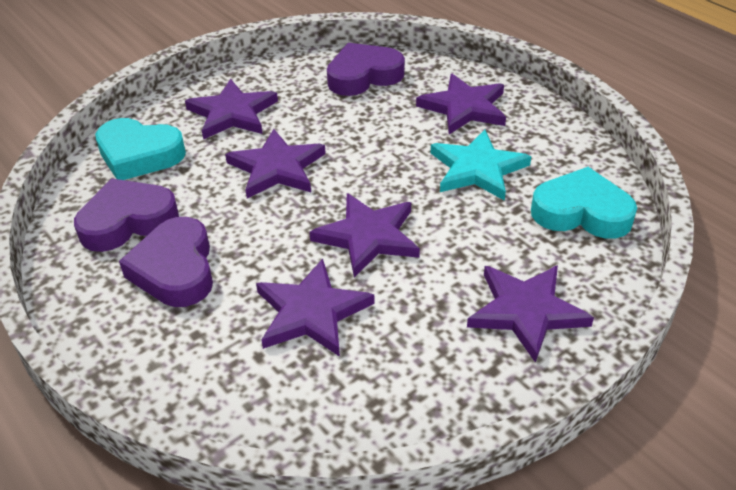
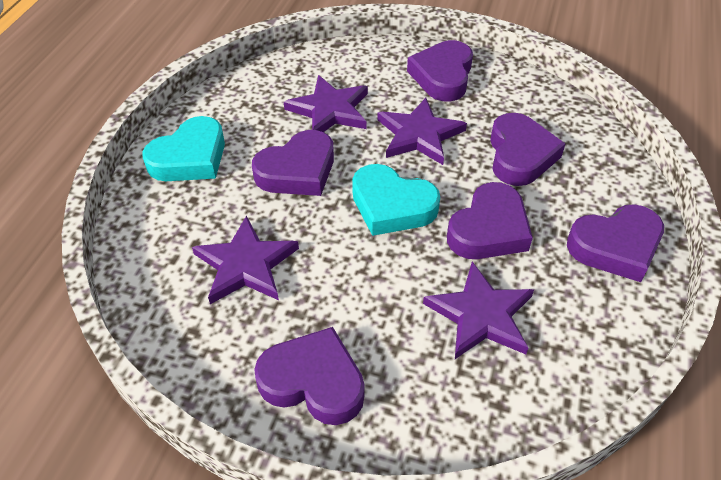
purple heart: 3 -> 6
purple star: 6 -> 4
turquoise star: 1 -> 0

